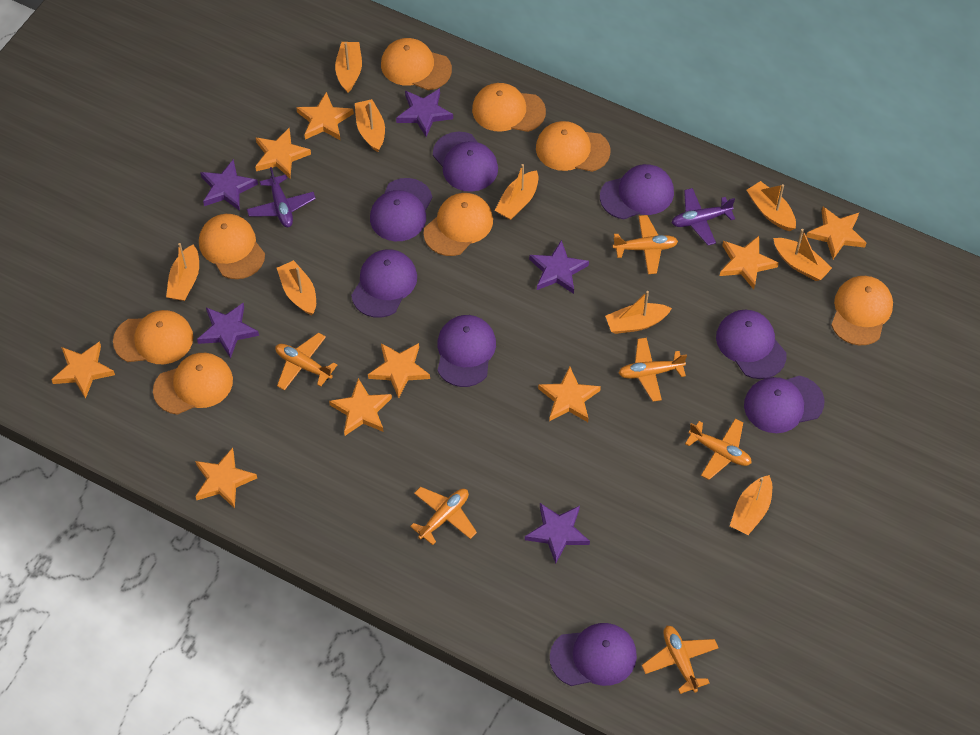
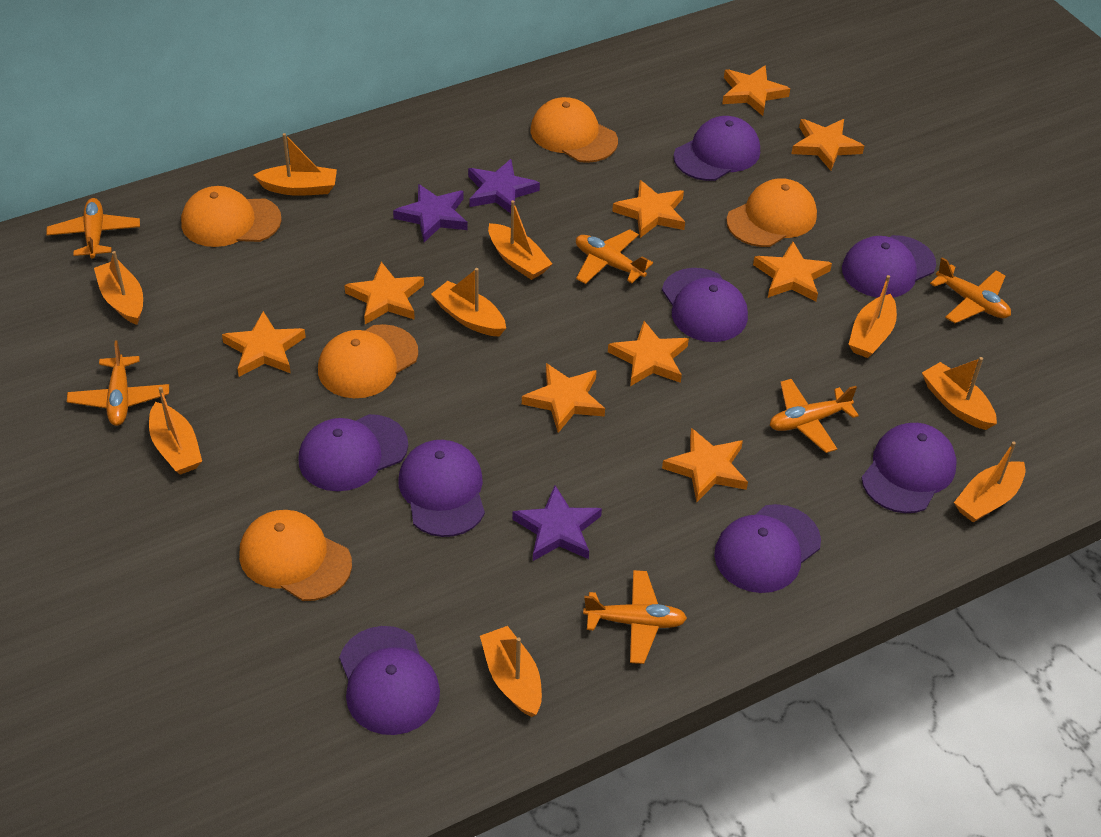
orange cap: 8 -> 5
purple plane: 2 -> 0
purple star: 5 -> 3

